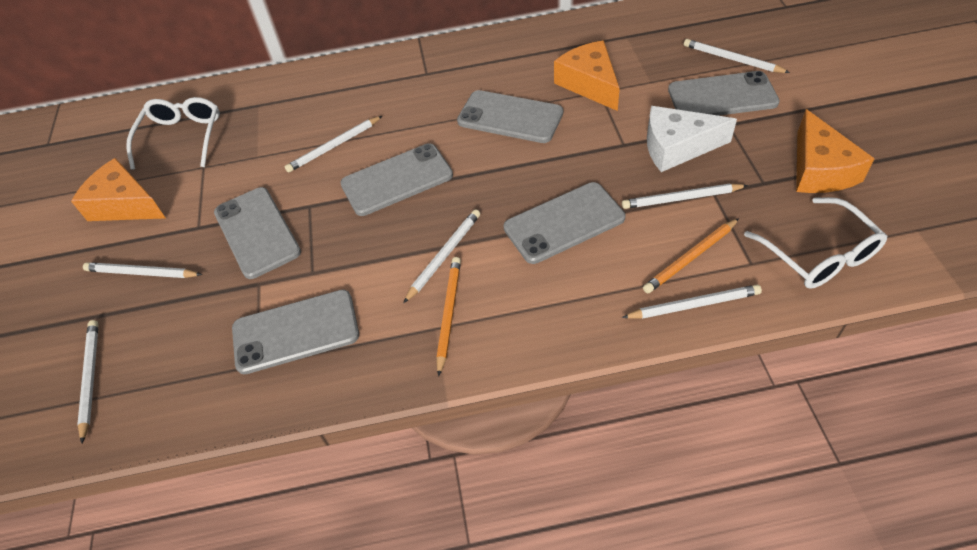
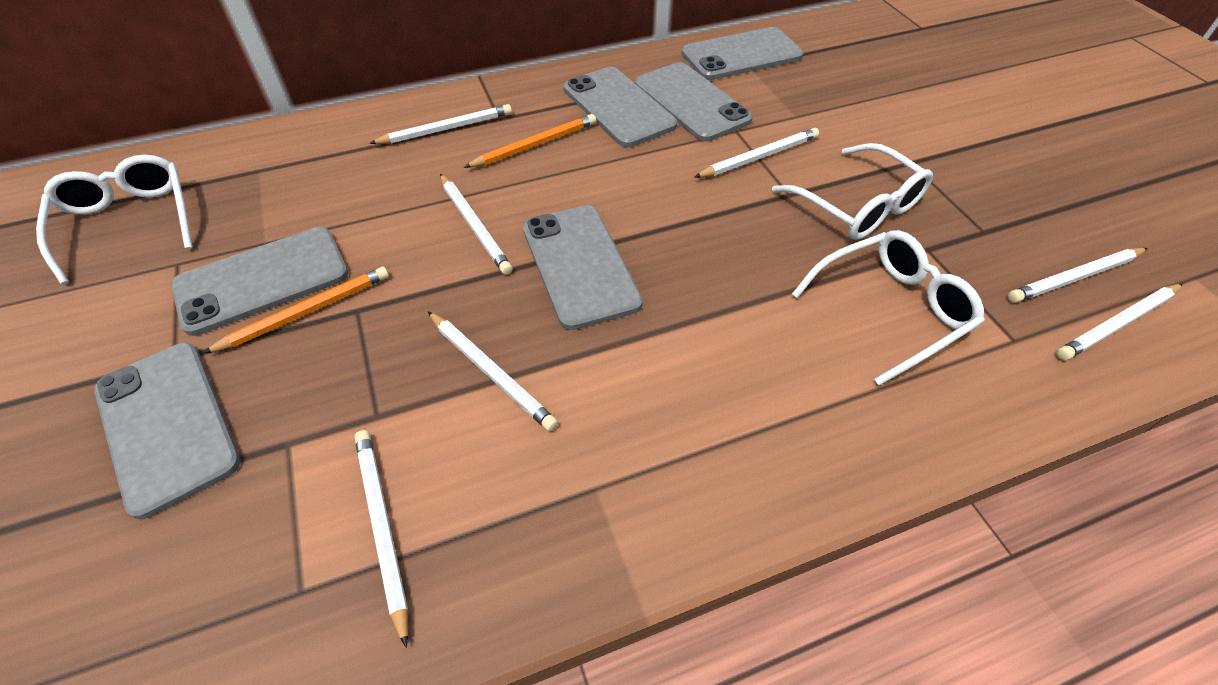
orange cheese: 3 -> 0
white cheese: 1 -> 0
white glasses: 2 -> 3

